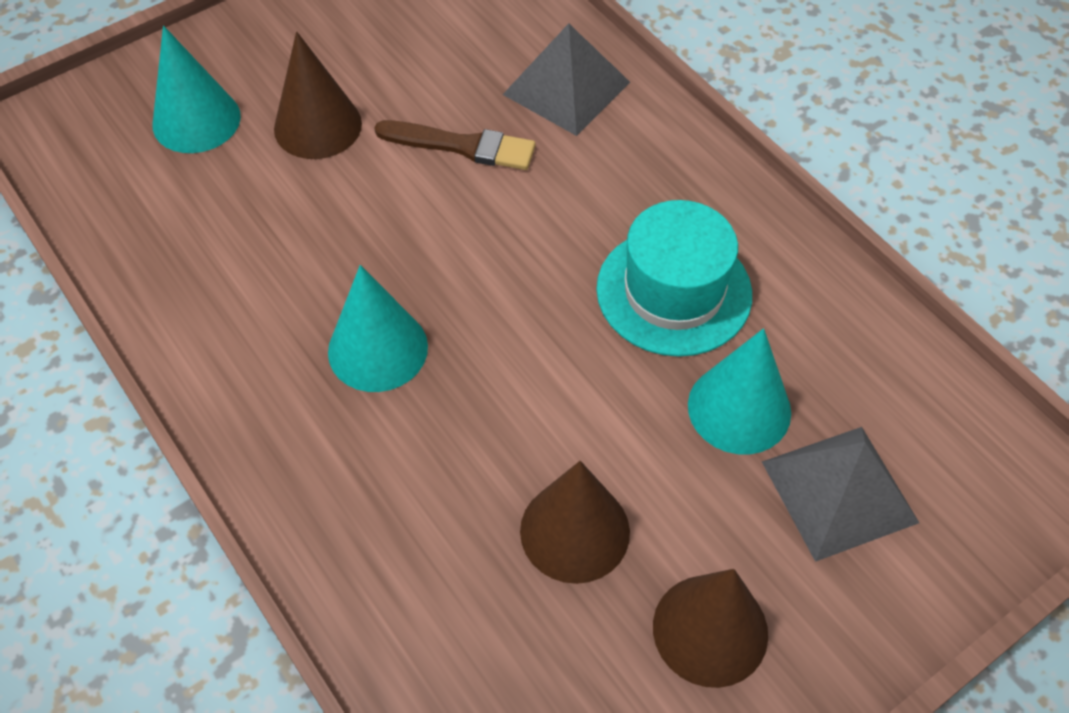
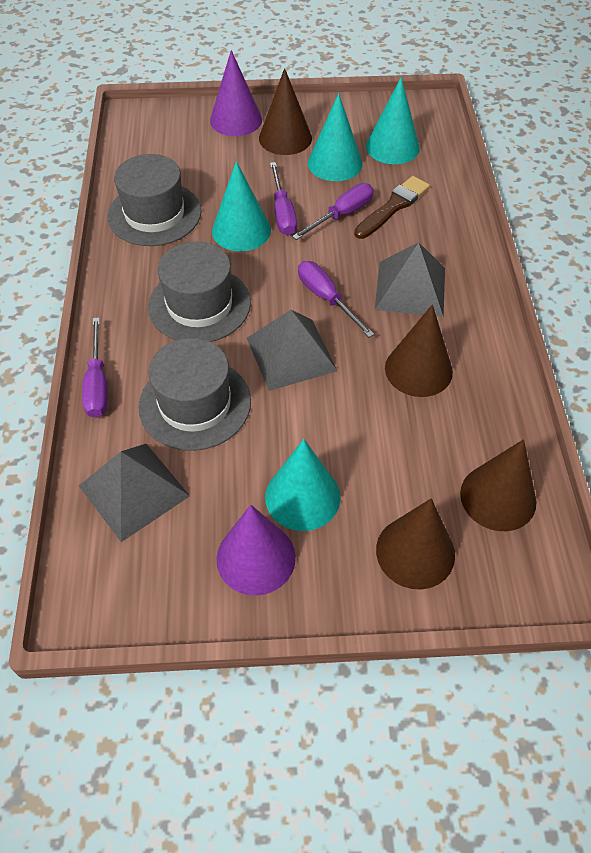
brown cone: 3 -> 4
grey hat: 0 -> 3
grey pyramid: 2 -> 3
purple cone: 0 -> 2
purple screwdriver: 0 -> 4
turquoise cone: 3 -> 4
turquoise hat: 1 -> 0

